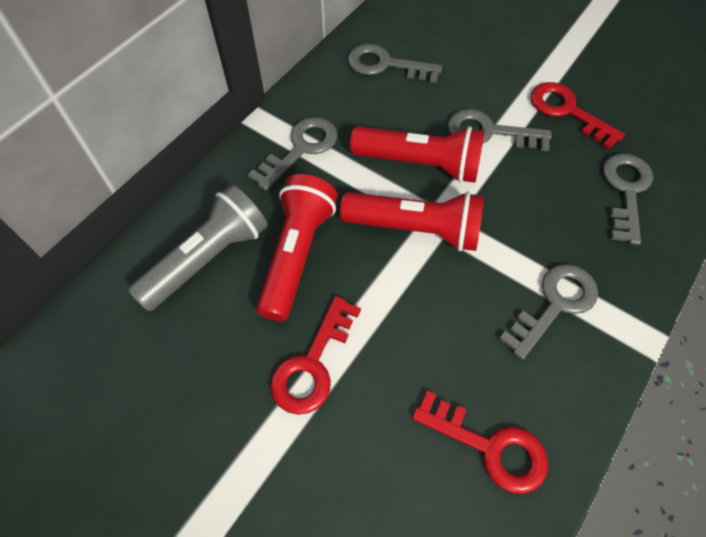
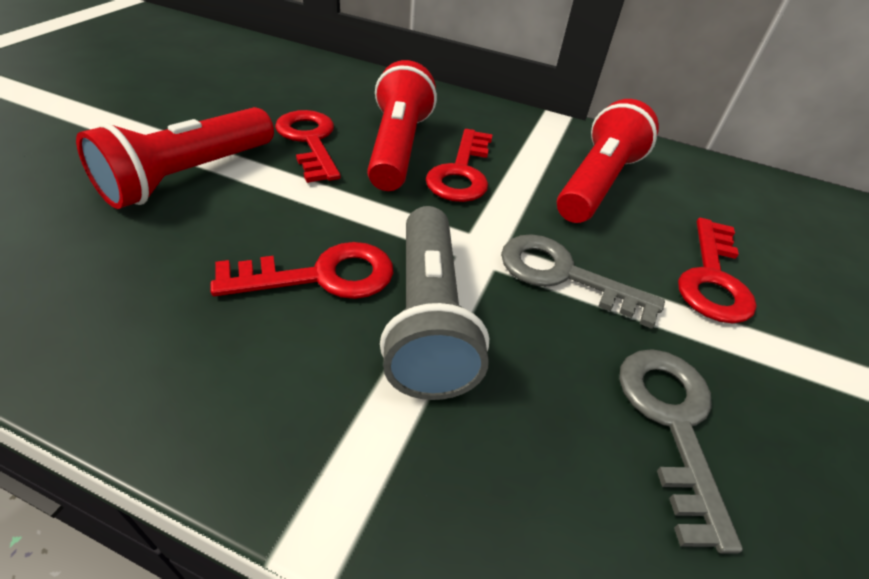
grey key: 5 -> 2
red key: 3 -> 4

